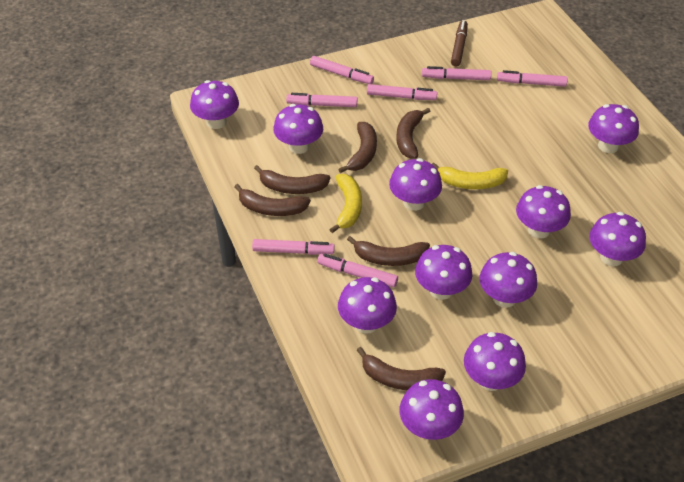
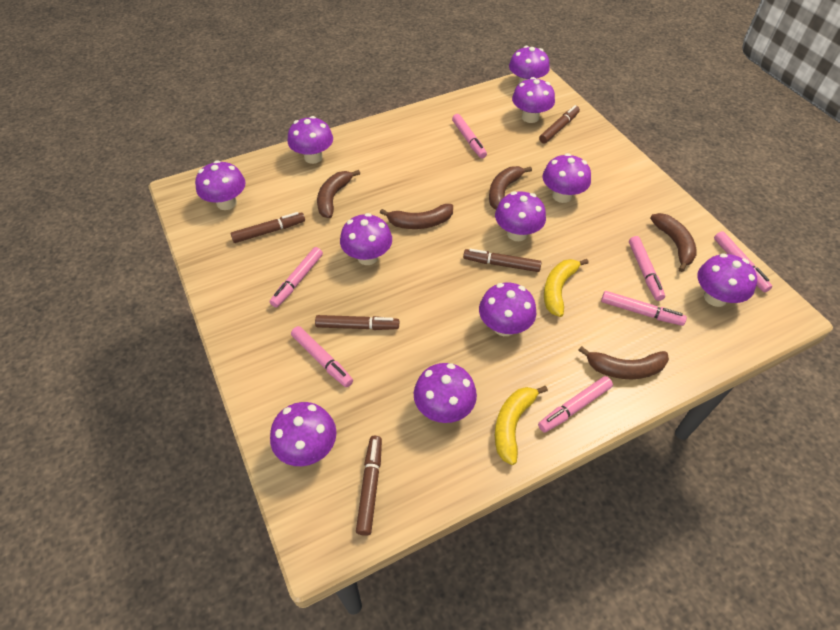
brown banana: 6 -> 5
brown marker: 1 -> 5

